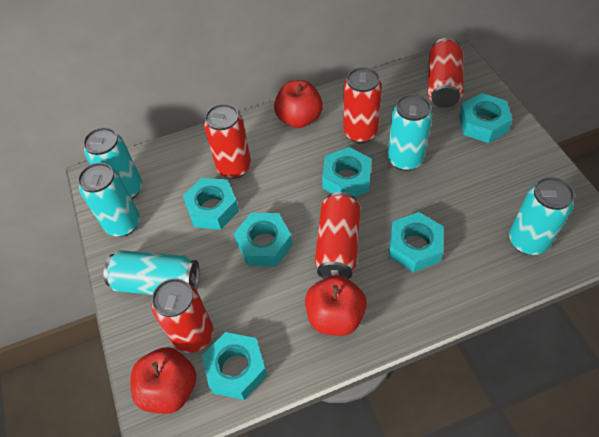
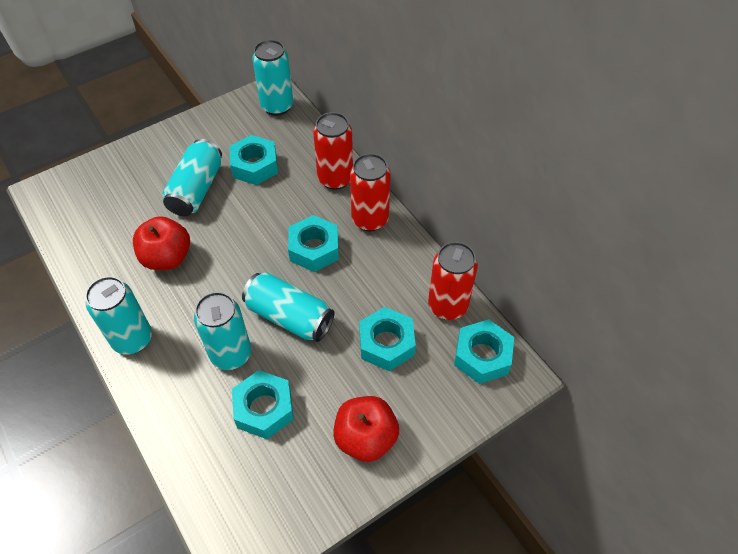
red apple: 3 -> 2
red can: 5 -> 3
turquoise nut: 6 -> 5

